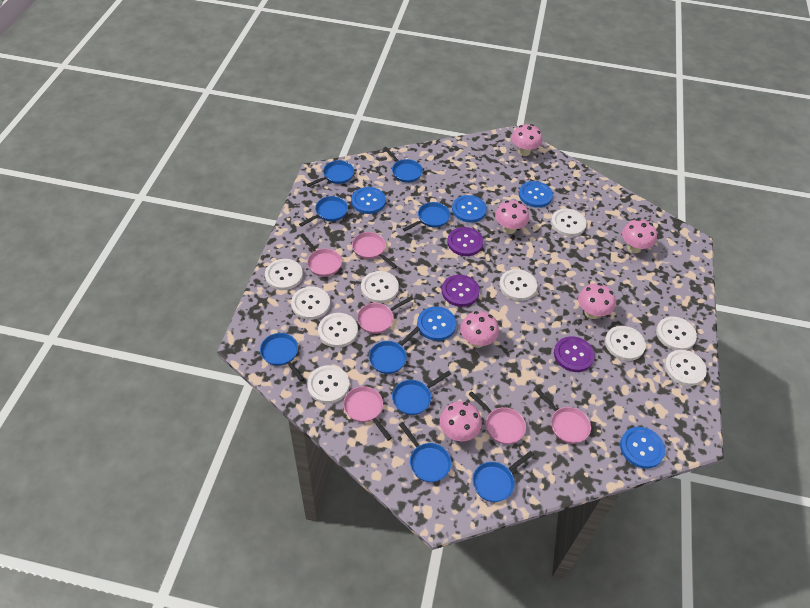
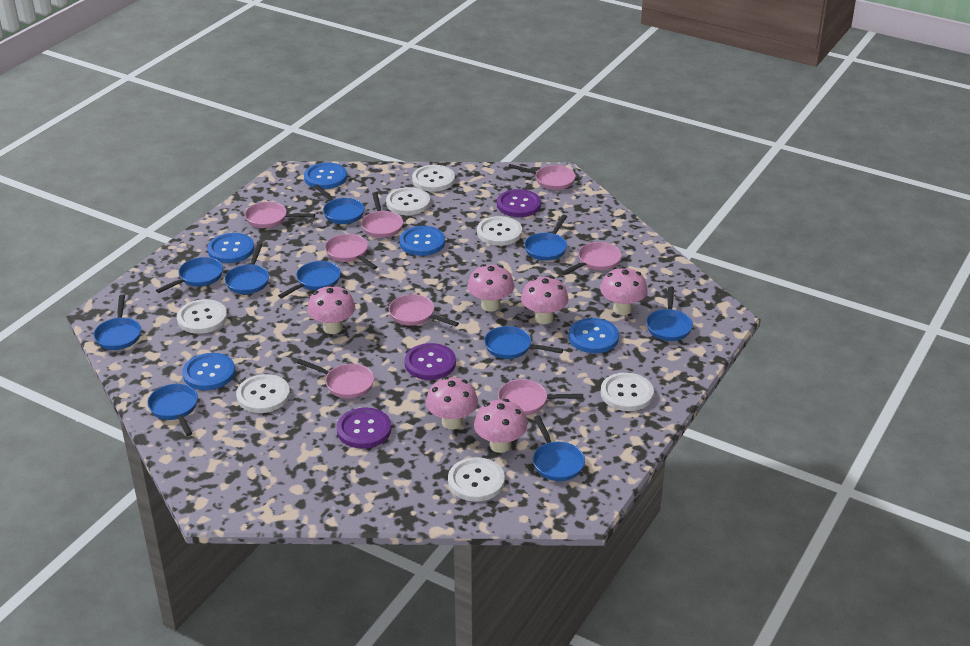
blue pan: 9 -> 10
pink pan: 6 -> 8
white button: 10 -> 7

